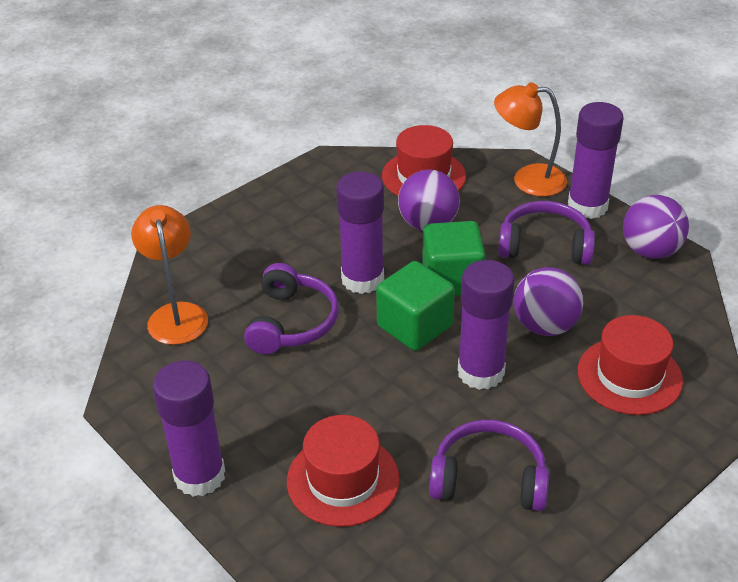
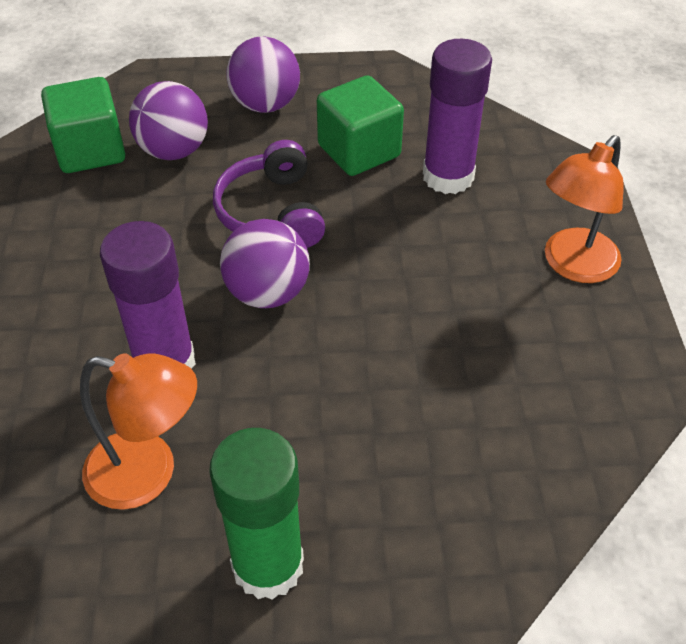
green glue stick: 0 -> 1
purple glue stick: 4 -> 2
purple headphones: 3 -> 1
red hat: 3 -> 0

